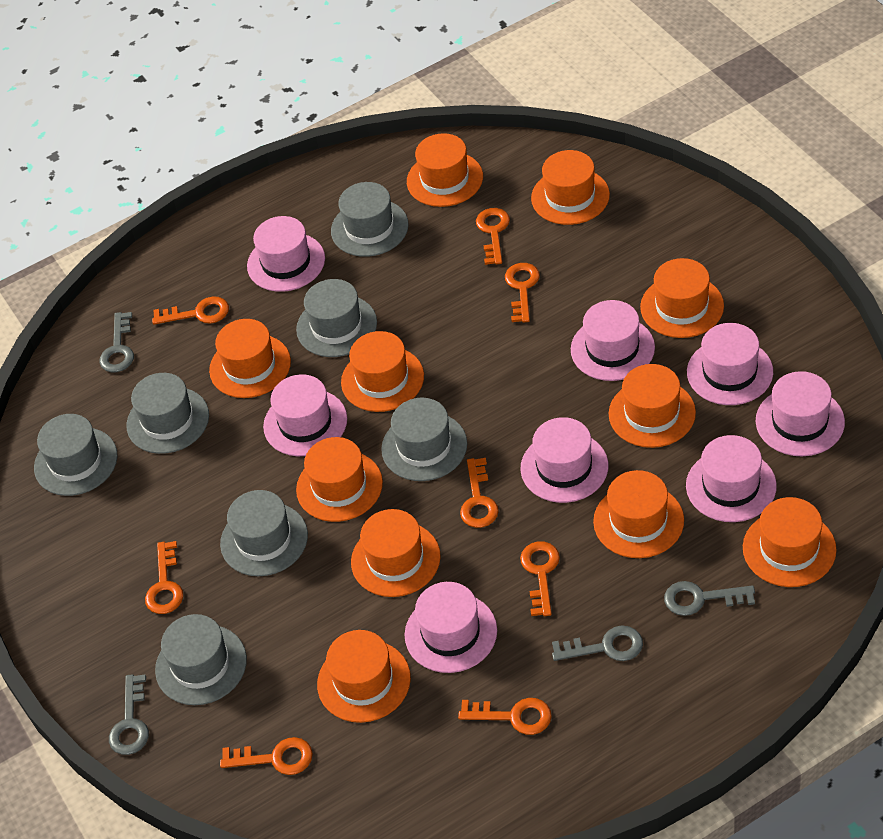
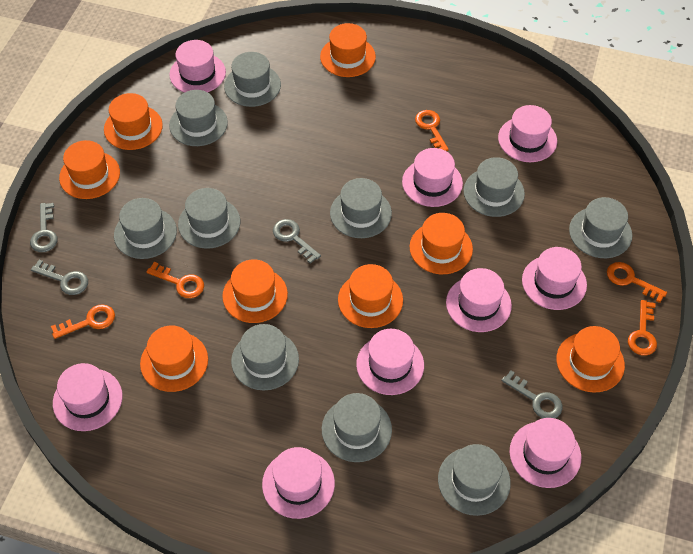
grey hat: 7 -> 10
orange hat: 11 -> 8
orange key: 8 -> 5
pink hat: 8 -> 9

